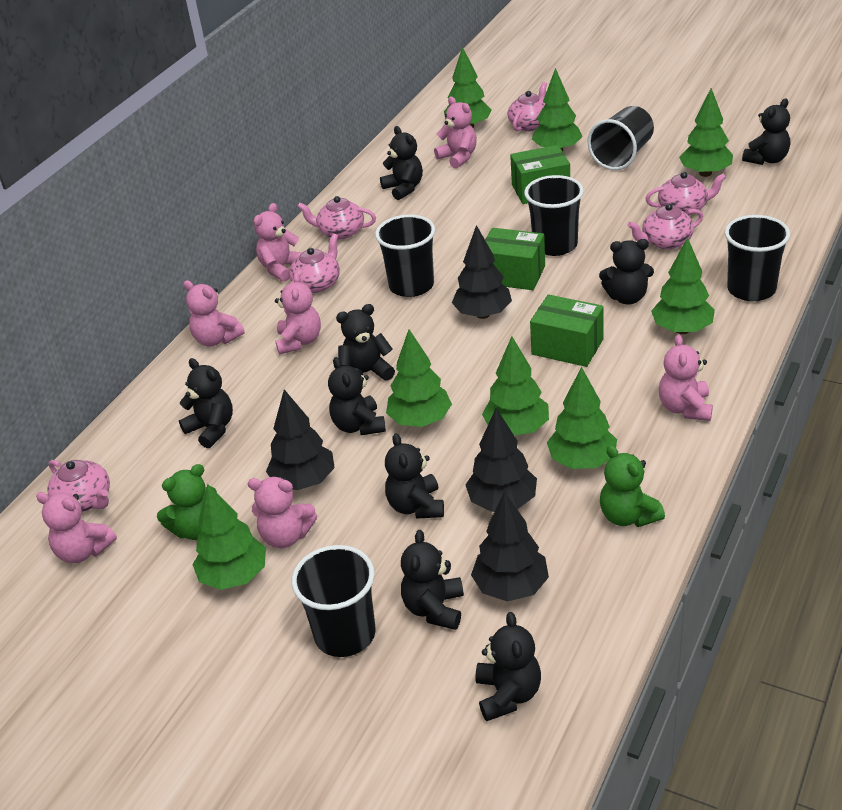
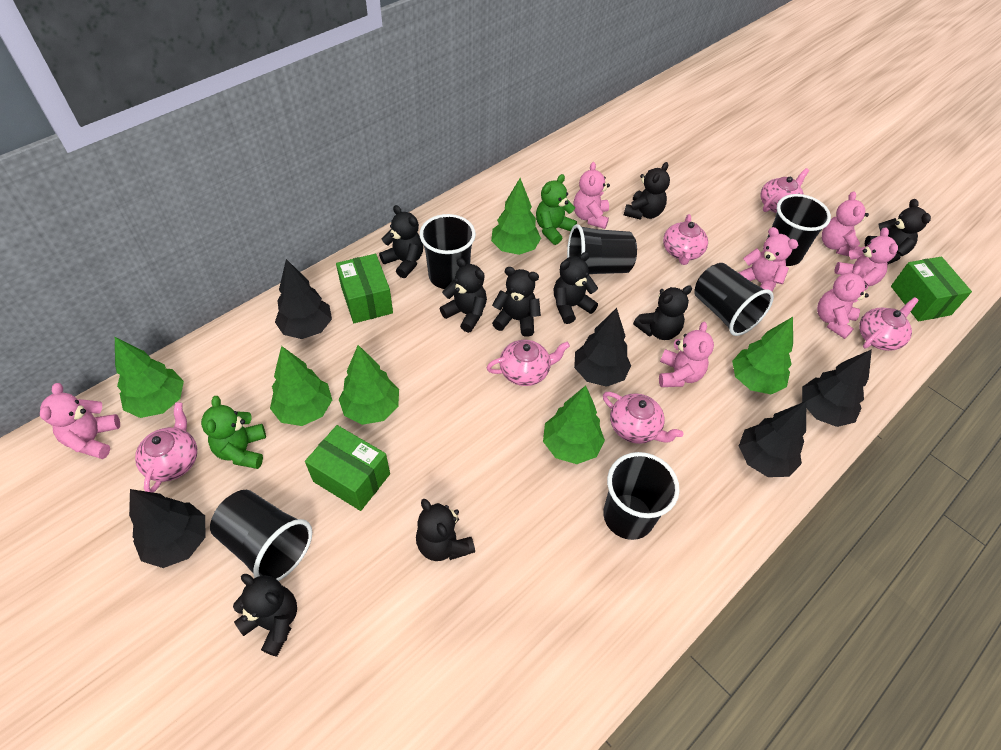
black cup: 5 -> 6
black tree: 4 -> 5
green tree: 8 -> 6

